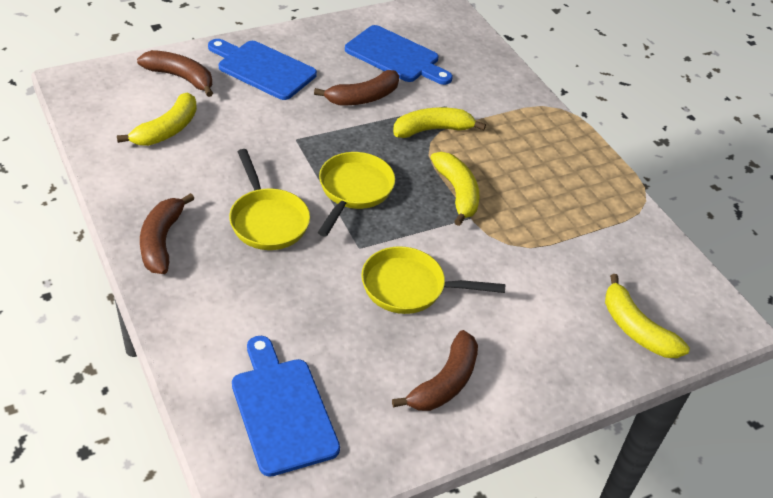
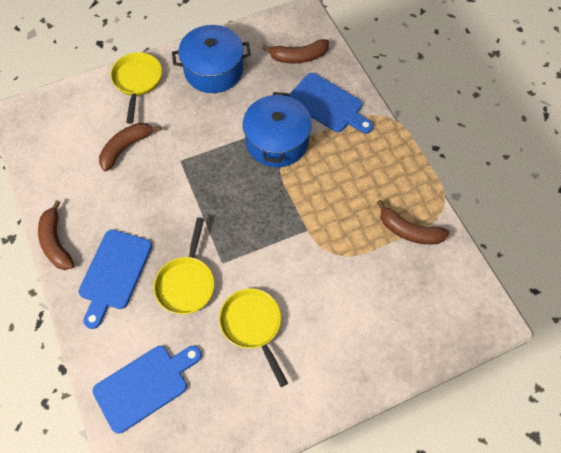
blue pot: 0 -> 2
yellow banana: 4 -> 0

